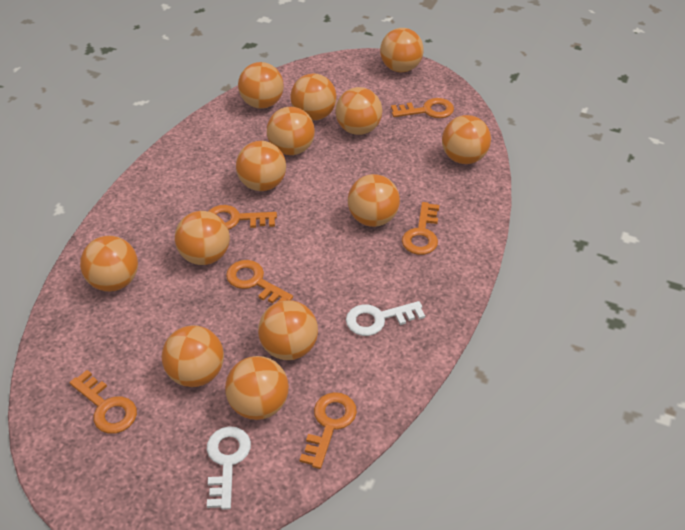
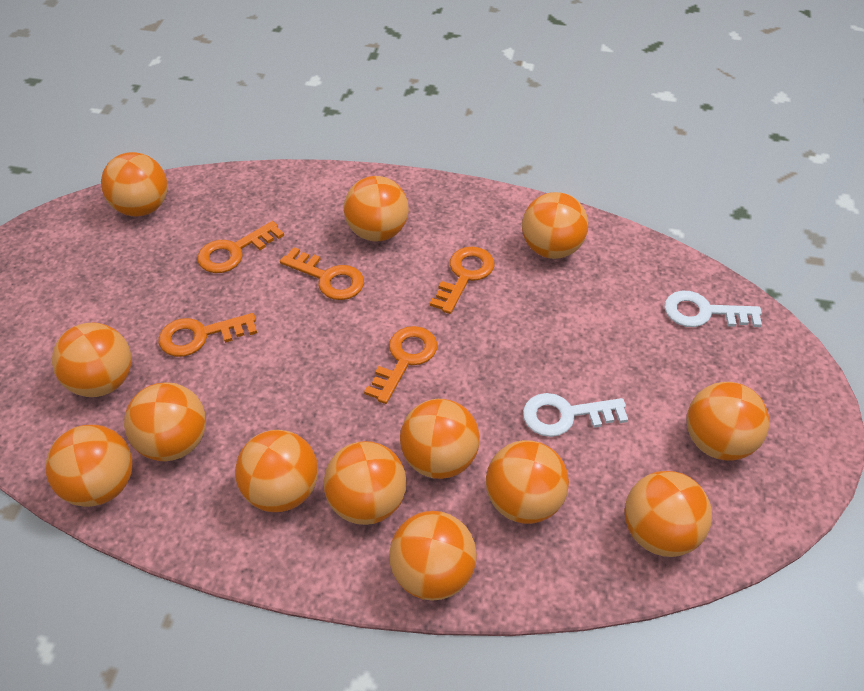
orange key: 6 -> 5

